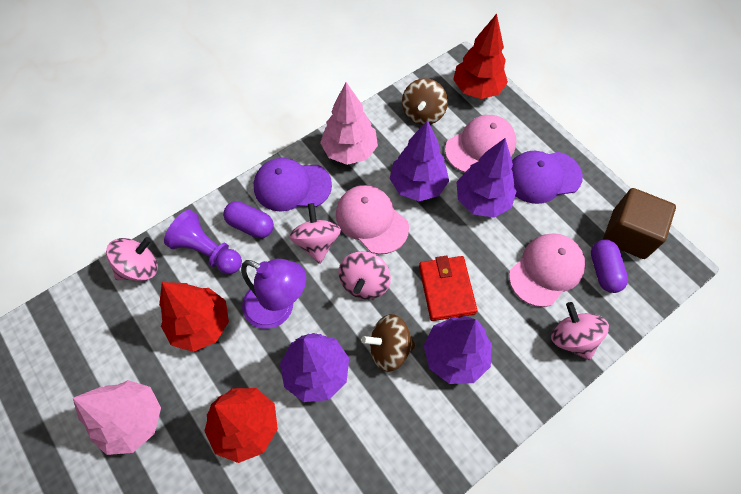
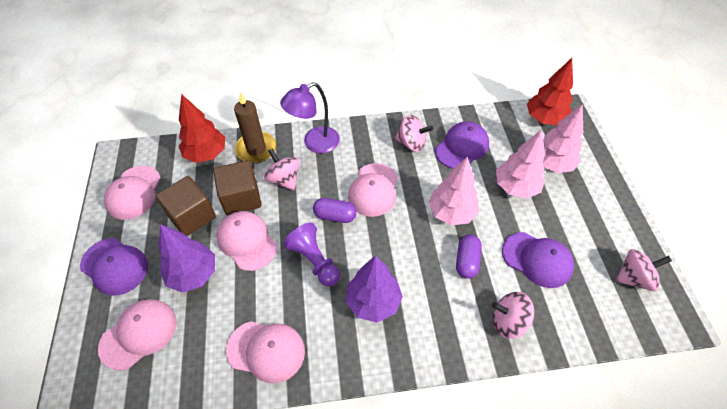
brown candle: 0 -> 1
brown cube: 1 -> 2
brown spinning top: 2 -> 0
pink cap: 3 -> 5
pink tree: 2 -> 3
purple cap: 2 -> 3
purple tree: 4 -> 2
red tree: 3 -> 2
red wallet: 1 -> 0

